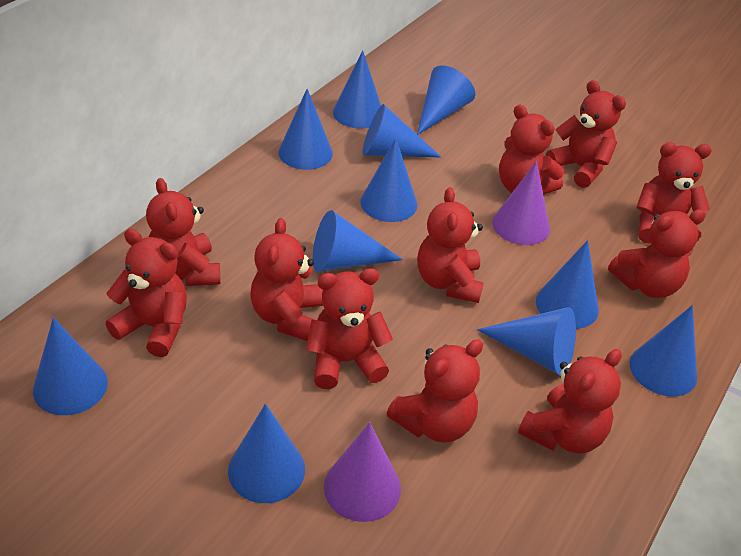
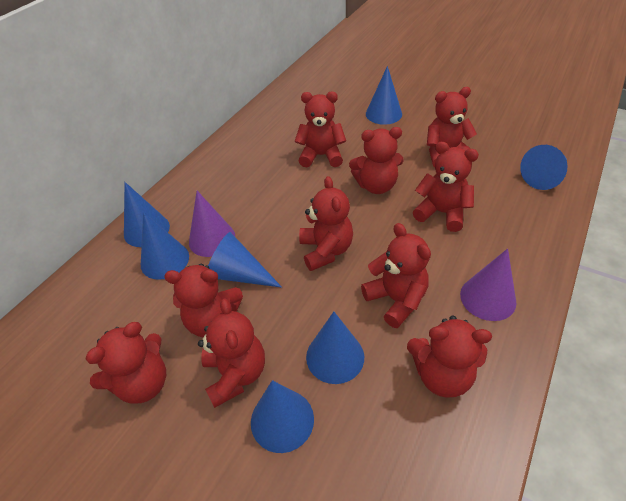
blue cone: 11 -> 7
red teddy bear: 11 -> 10

